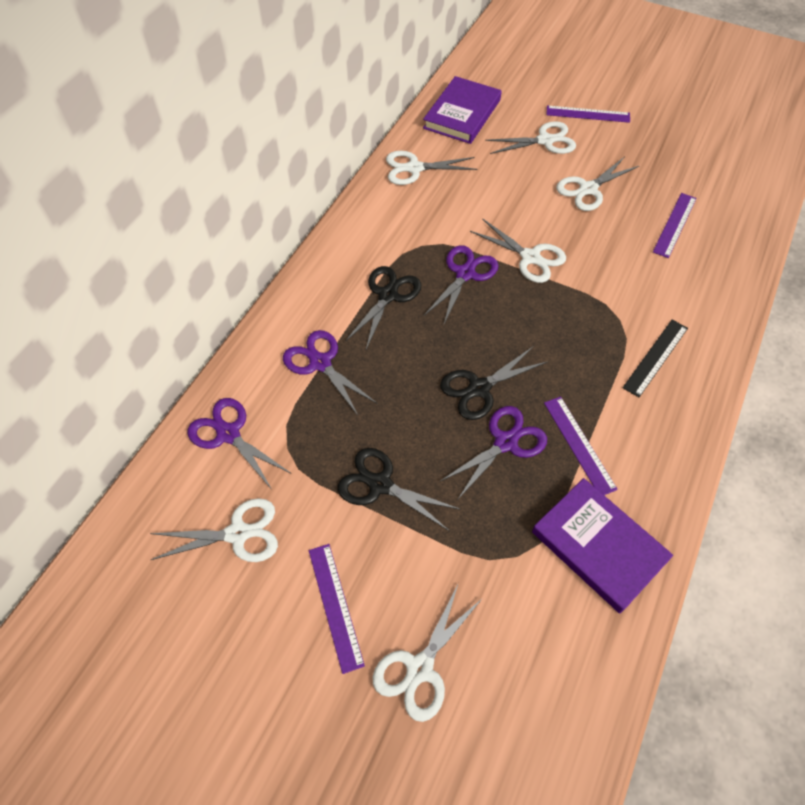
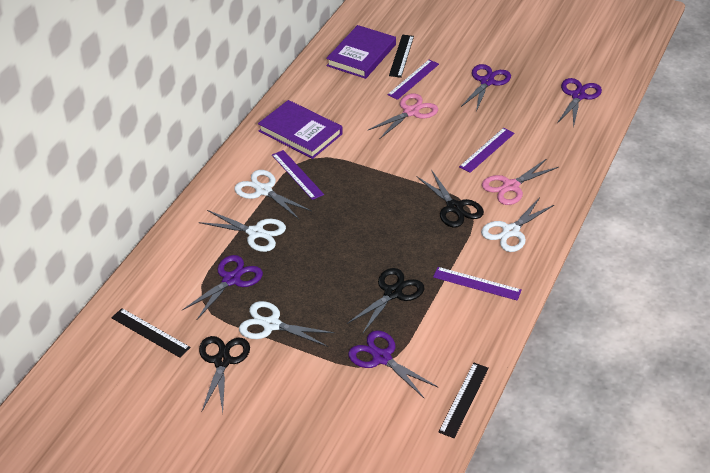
black ruler: 1 -> 3
pink scissors: 0 -> 2
white scissors: 6 -> 4

